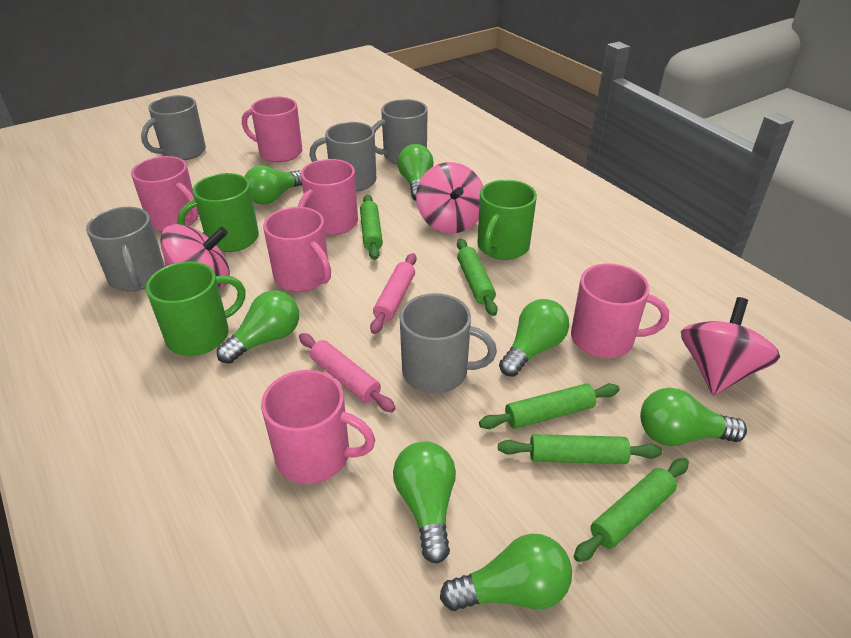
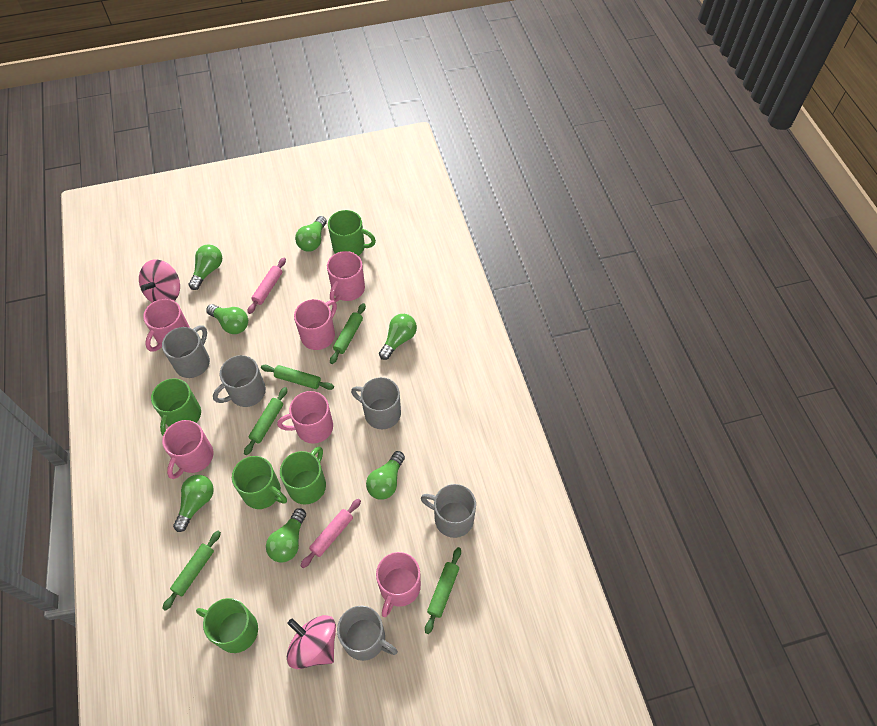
green mug: 3 -> 5
pink spinning top: 3 -> 2

